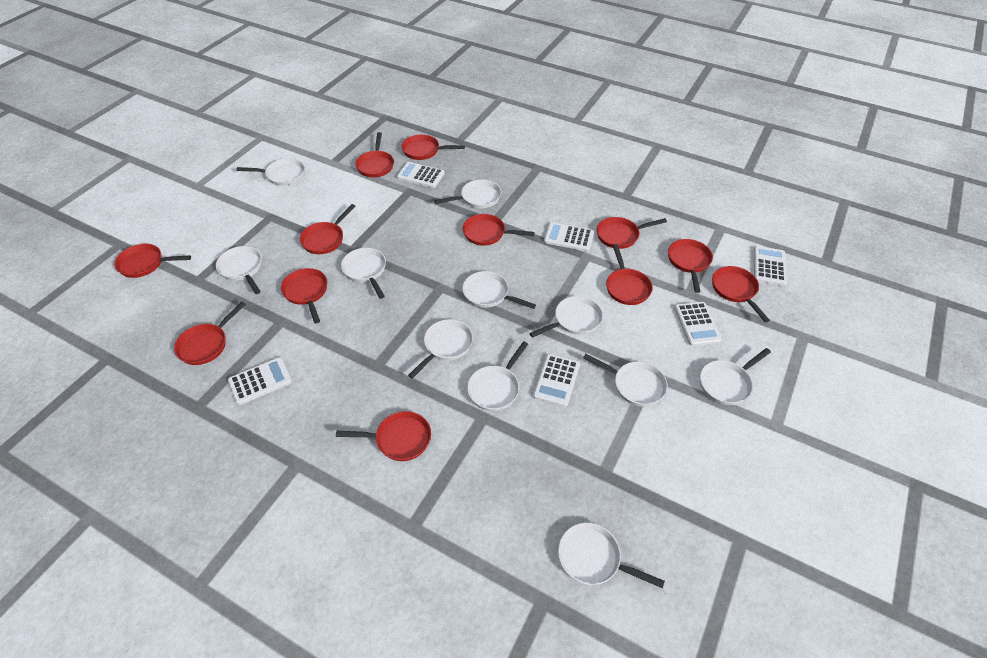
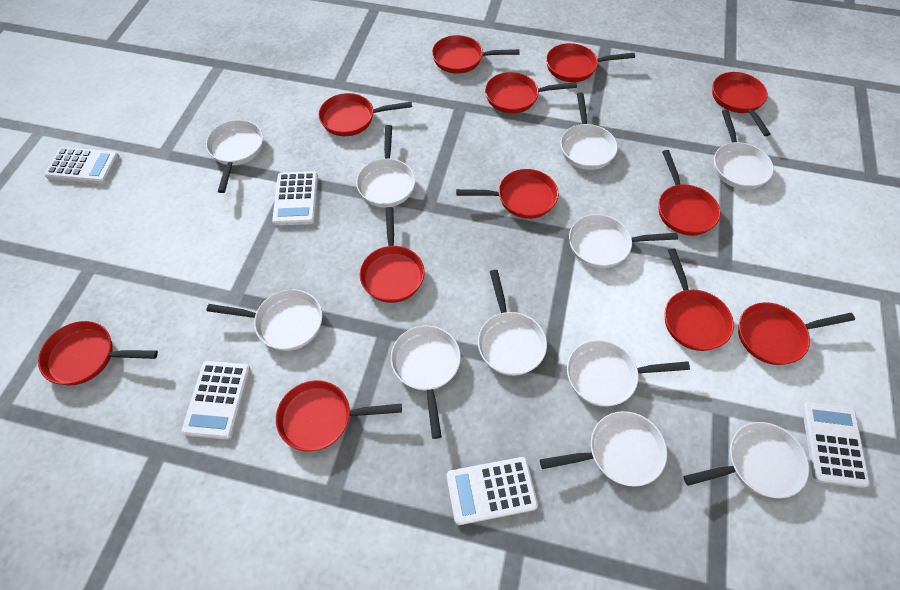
white calculator: 6 -> 5

